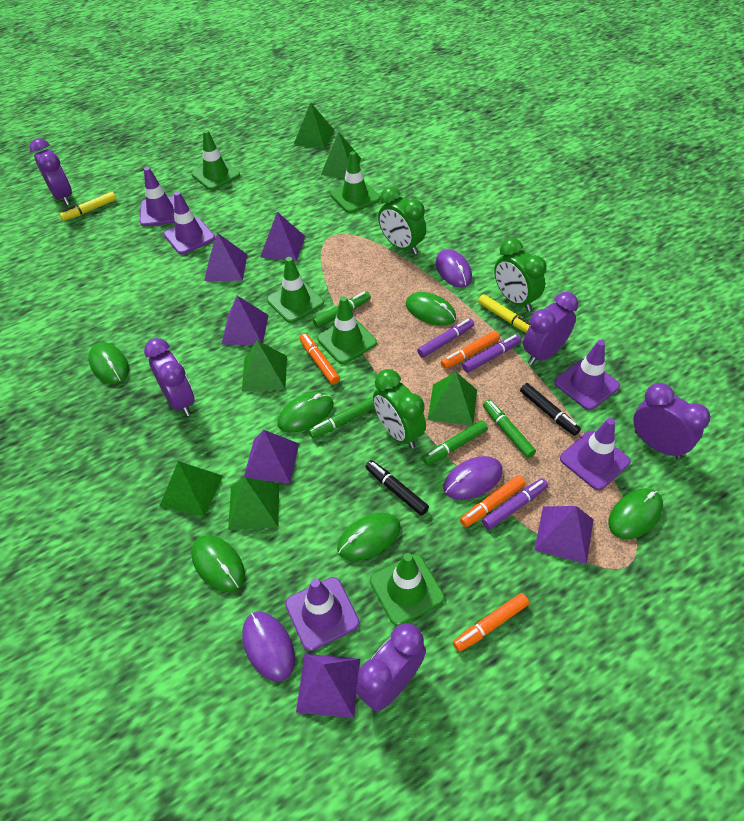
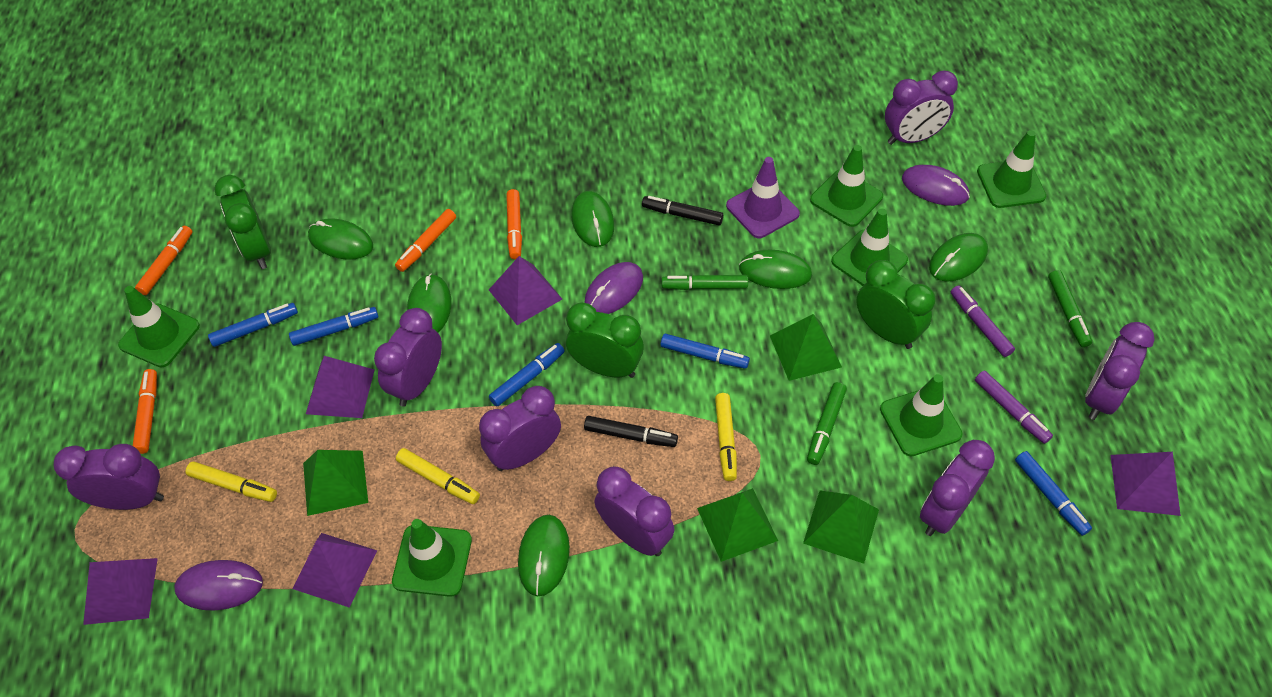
blue marker: 0 -> 5
green marker: 4 -> 3
green pyramid: 6 -> 4
green traffic cone: 5 -> 6
purple clock: 5 -> 7
purple marker: 3 -> 2
purple pyramid: 6 -> 5
purple traffic cone: 5 -> 1
yellow marker: 2 -> 3

